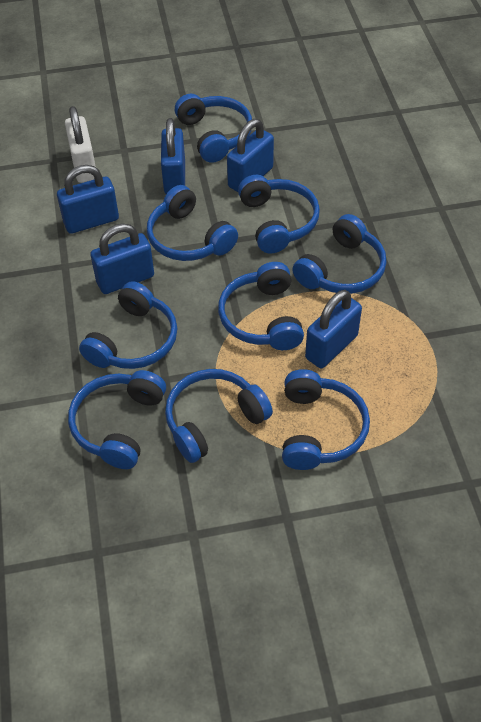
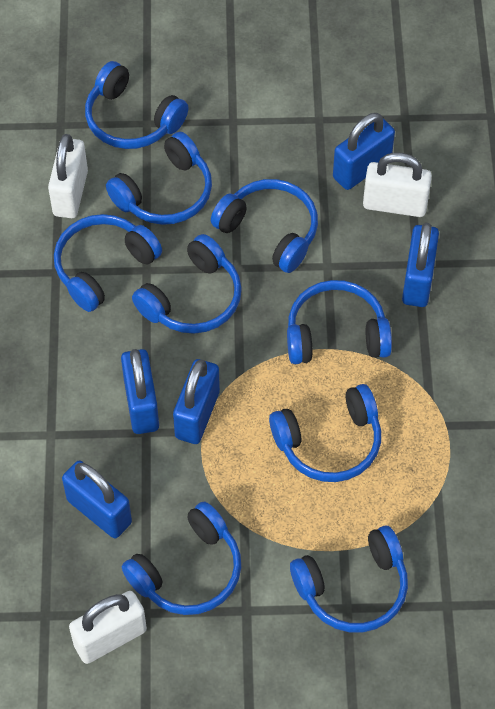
white padlock: 1 -> 3

